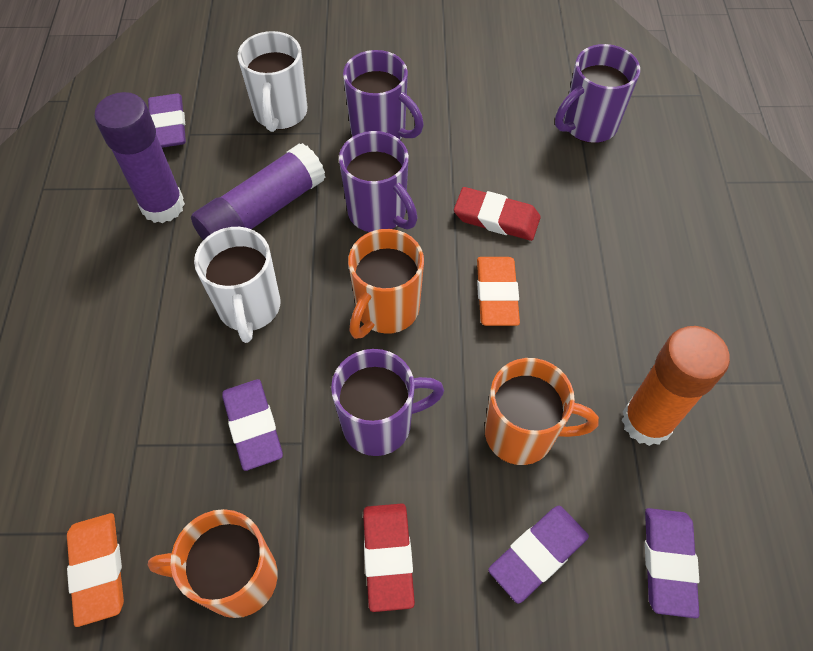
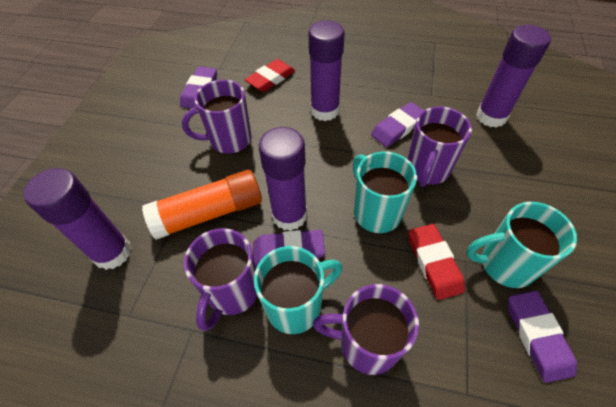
orange eraser: 2 -> 0
orange mug: 3 -> 0
purple glue stick: 2 -> 4
turquoise mug: 0 -> 3
white mug: 2 -> 0

